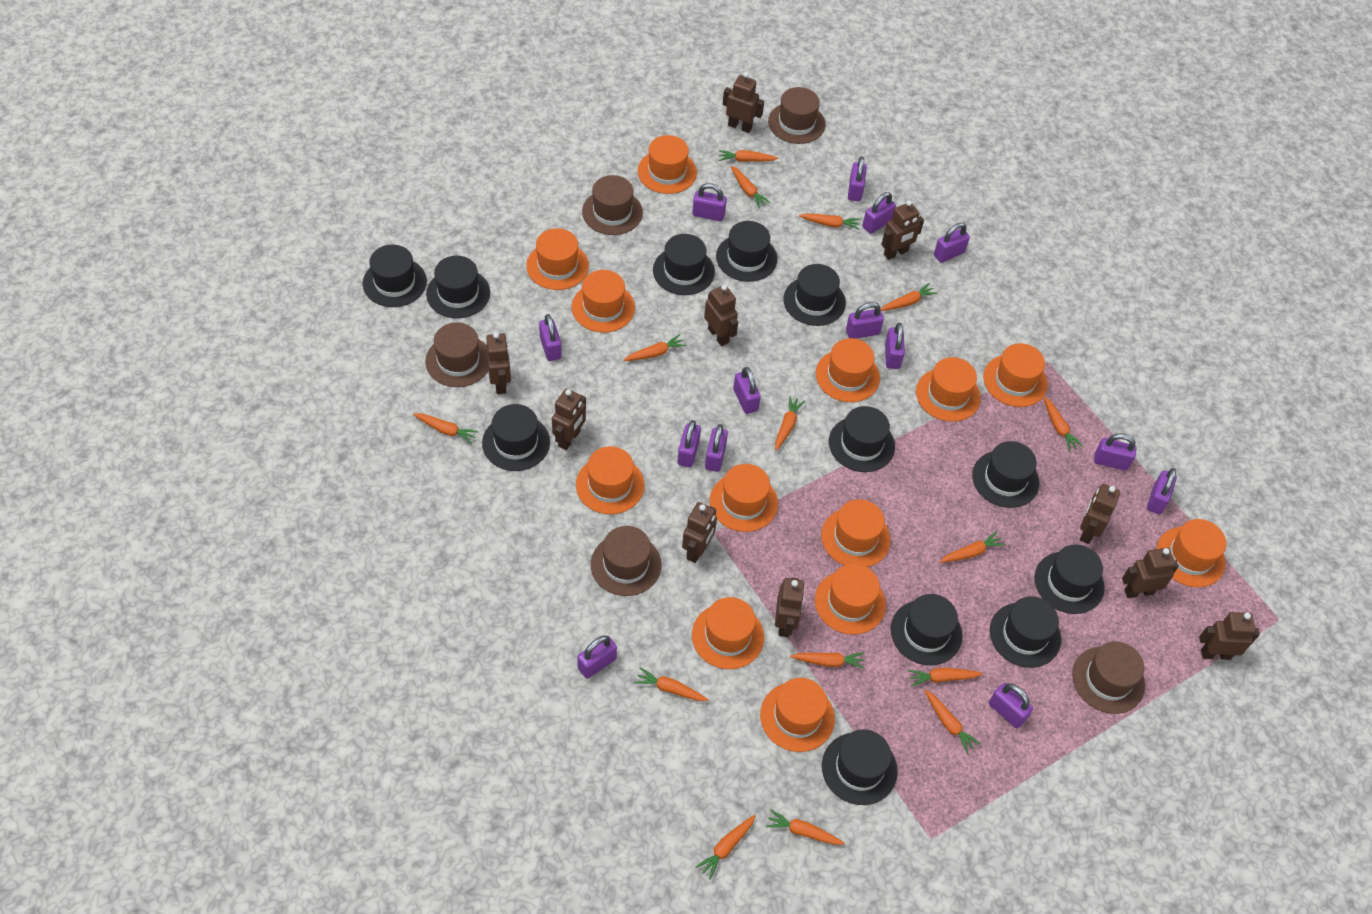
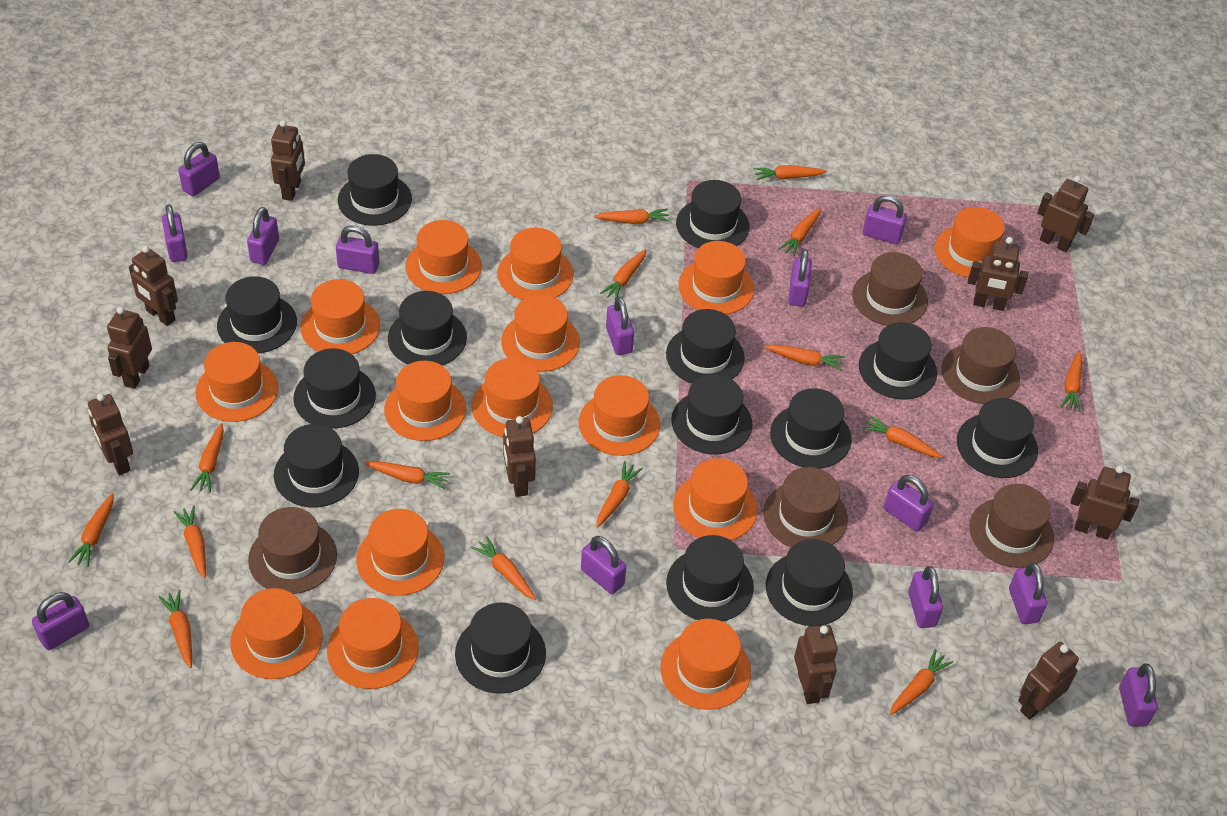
black hat: 12 -> 14
orange hat: 13 -> 15
purple padlock: 14 -> 13

